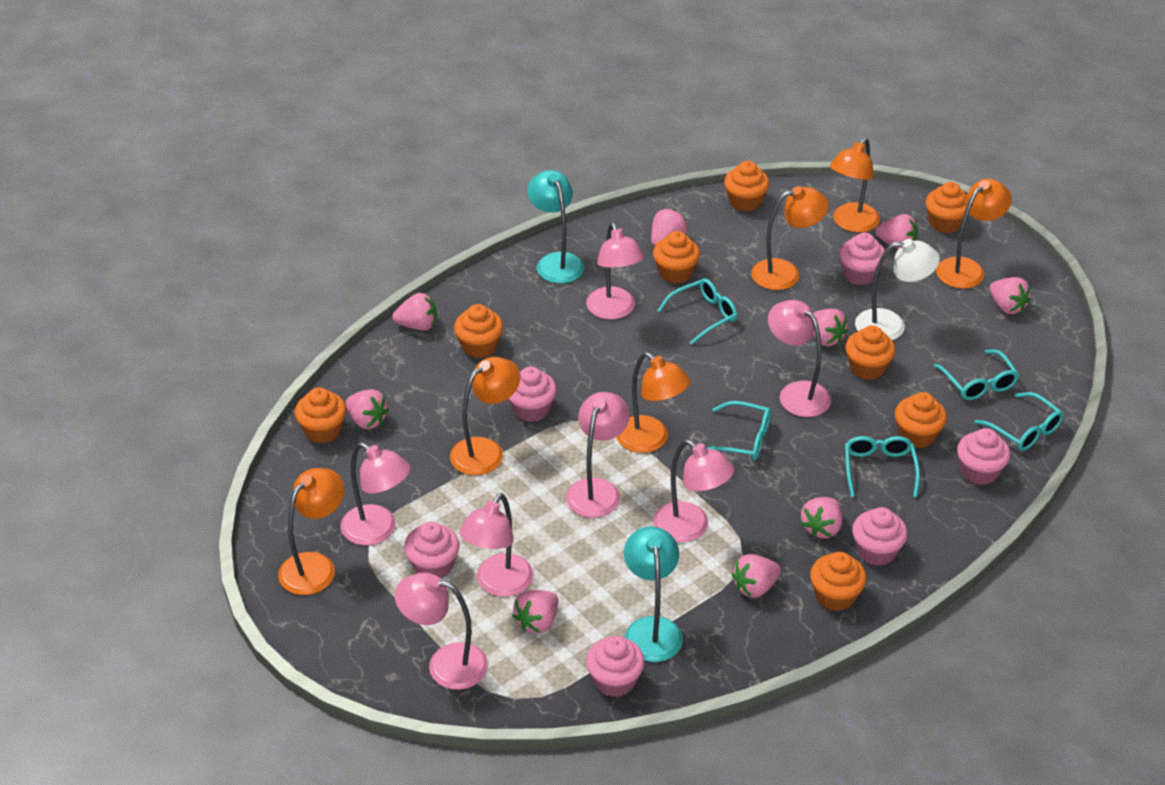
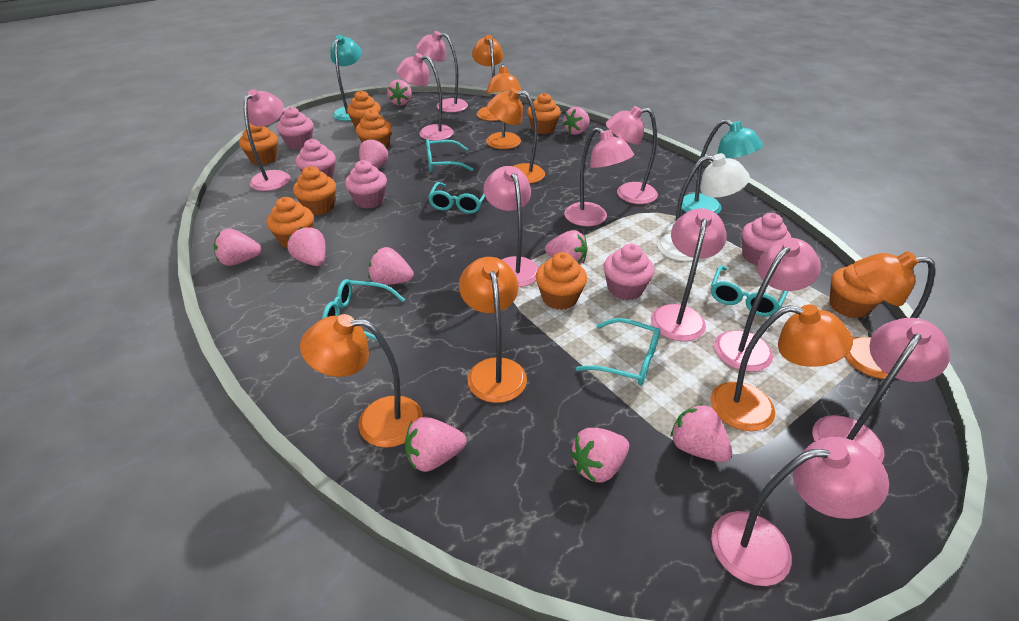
orange lamp: 6 -> 7
pink cupcake: 6 -> 5
pink lamp: 7 -> 10
pink strawberry: 9 -> 10

